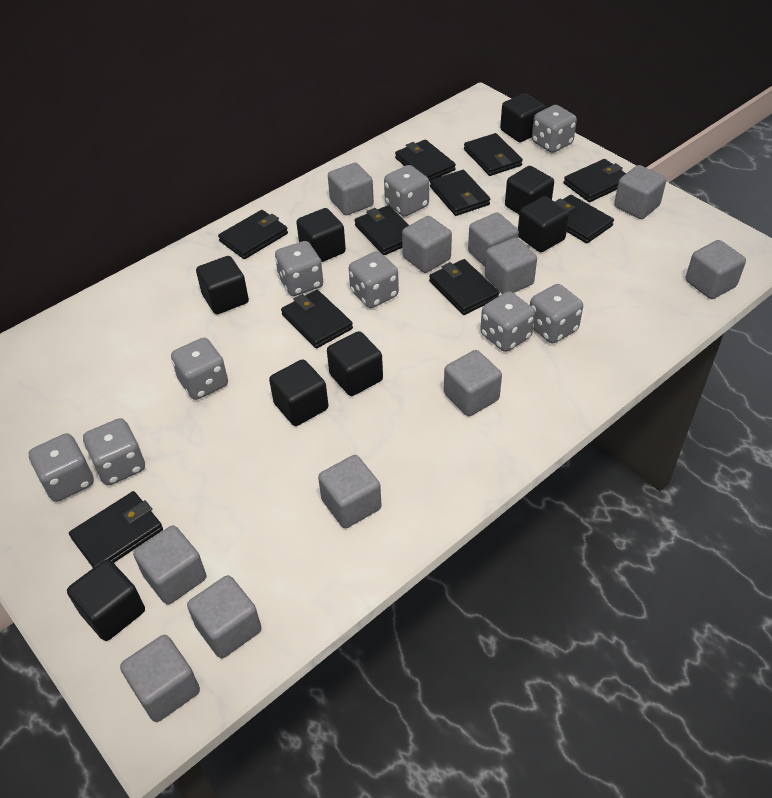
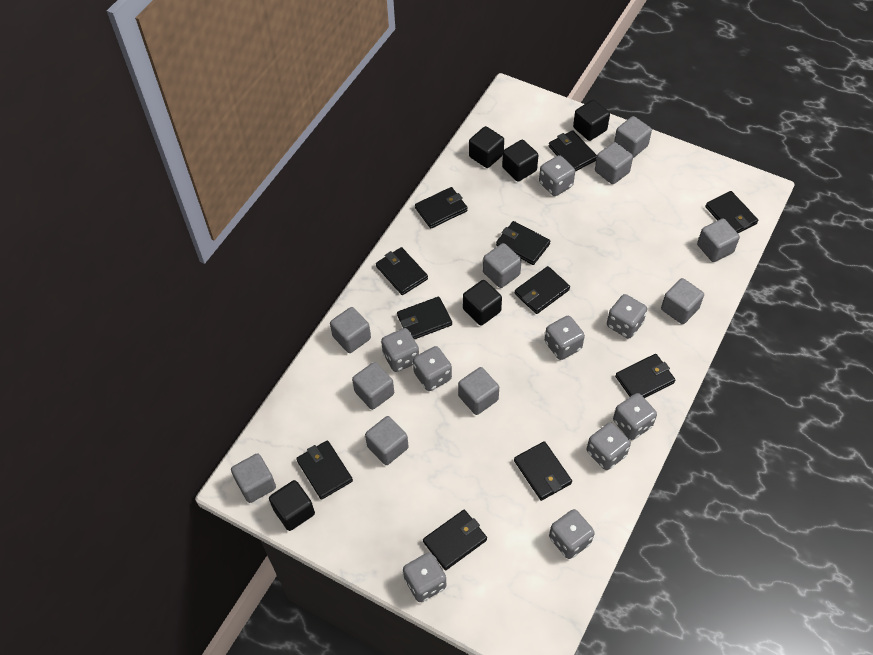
black cube: 8 -> 5
black wallet: 10 -> 11
grey cube: 11 -> 10

